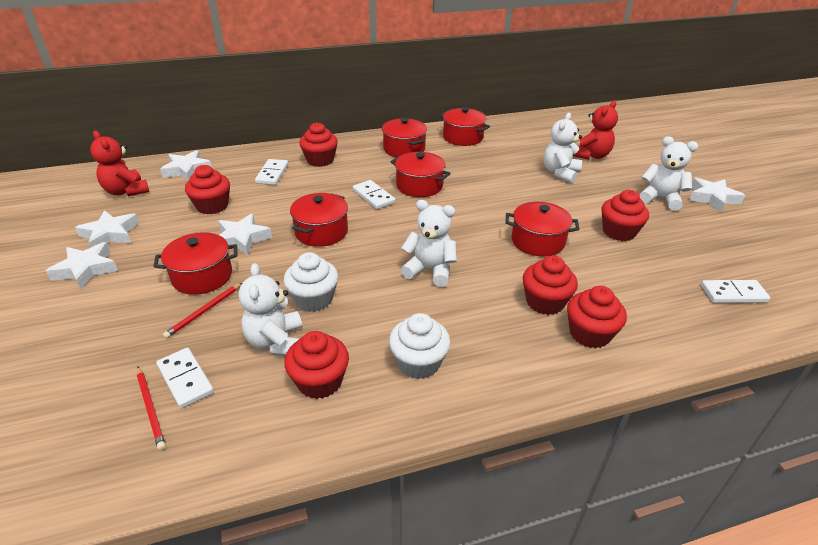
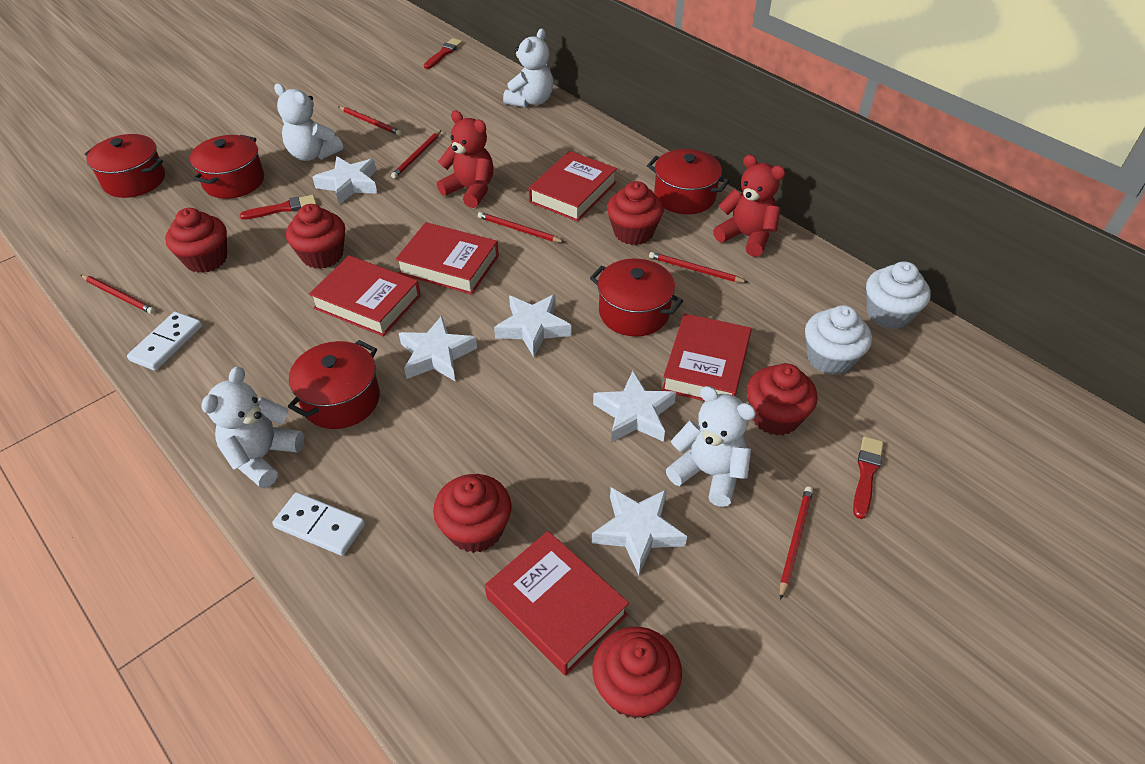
red book: 0 -> 5
red brush: 0 -> 3
red pencil: 2 -> 6
red pot: 6 -> 5
white domino: 4 -> 2

